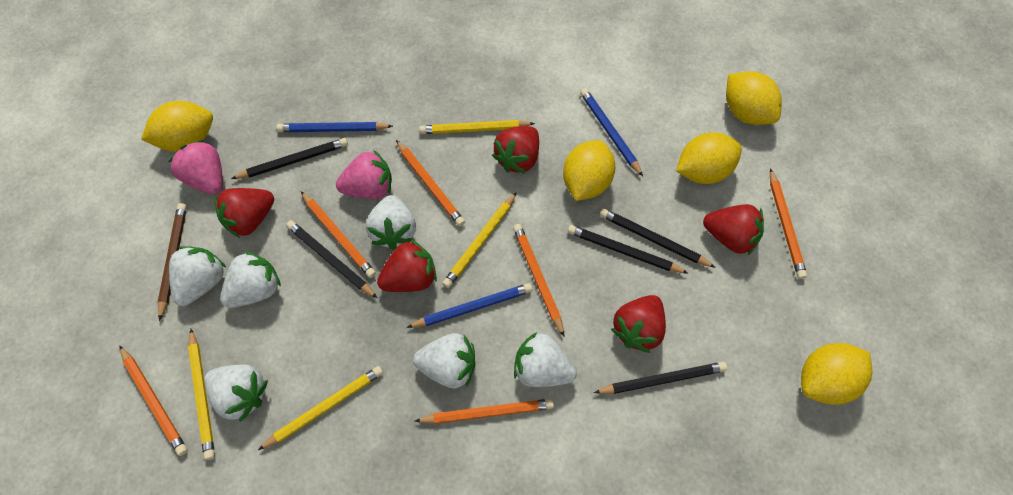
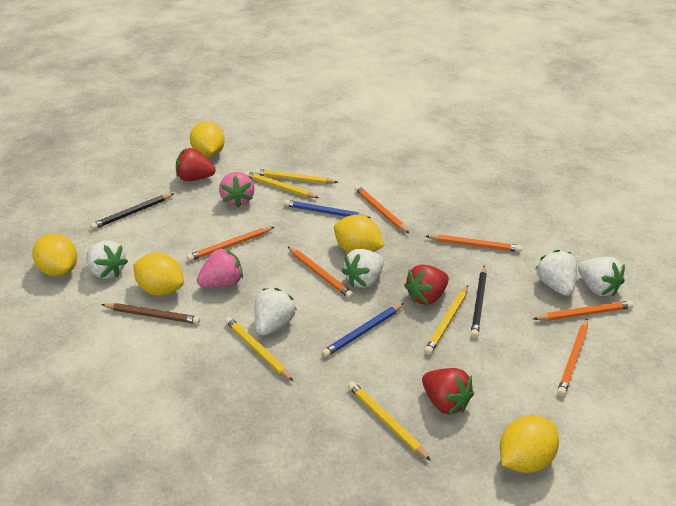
black pencil: 5 -> 2
blue pencil: 3 -> 2
red strawberry: 5 -> 3
white strawberry: 6 -> 5
yellow pencil: 4 -> 5

